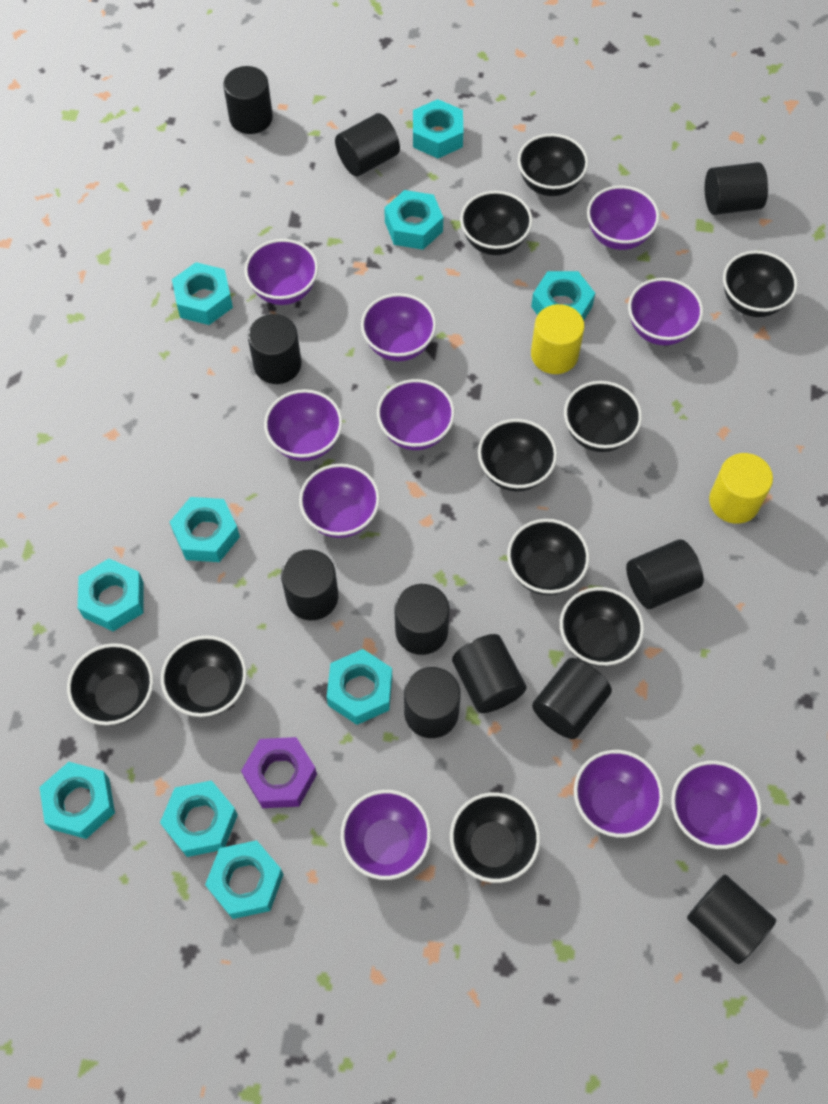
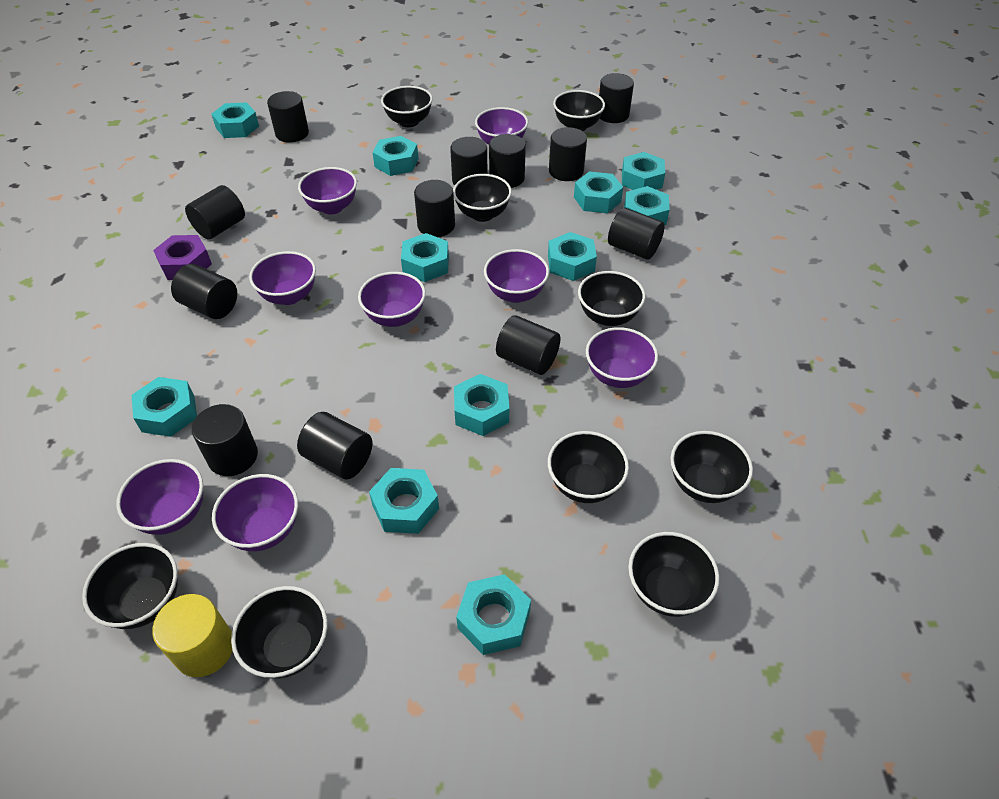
black bowl: 10 -> 9
black cylinder: 11 -> 12
purple bowl: 10 -> 8
turquoise nut: 10 -> 11
yellow cylinder: 2 -> 1

